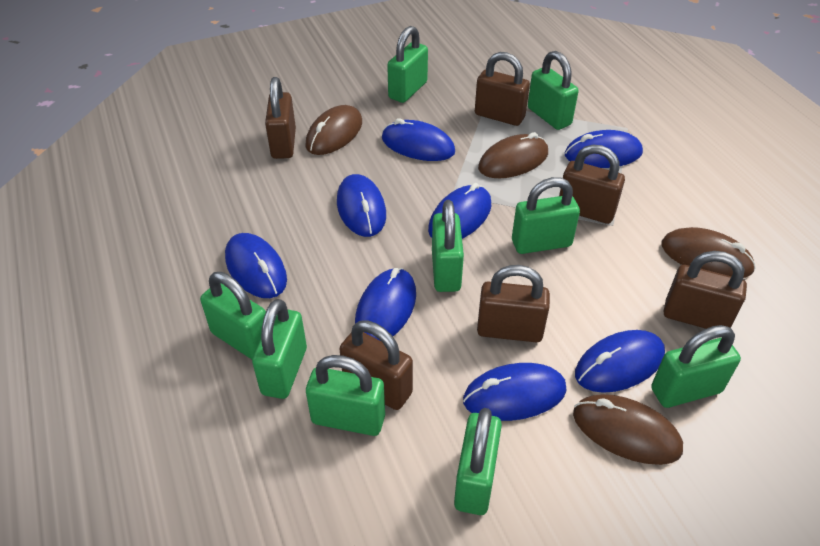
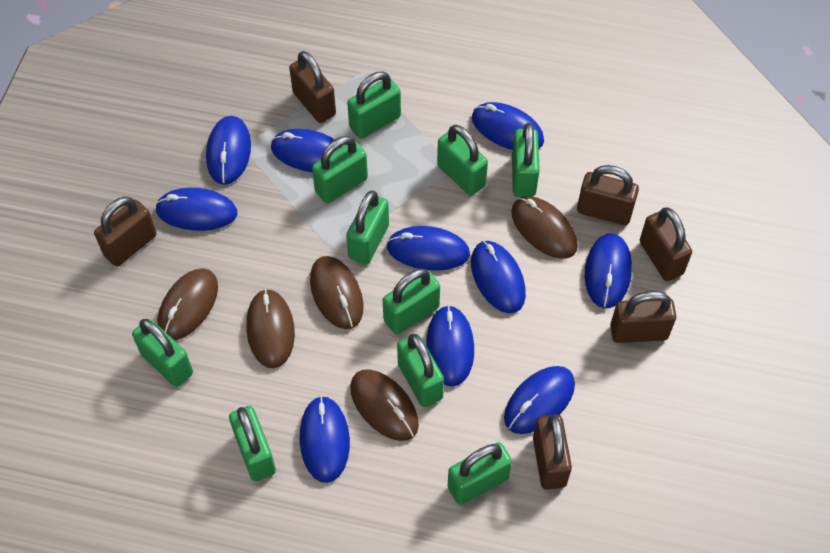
blue mouse: 8 -> 10
brown mouse: 4 -> 5
green padlock: 9 -> 10

